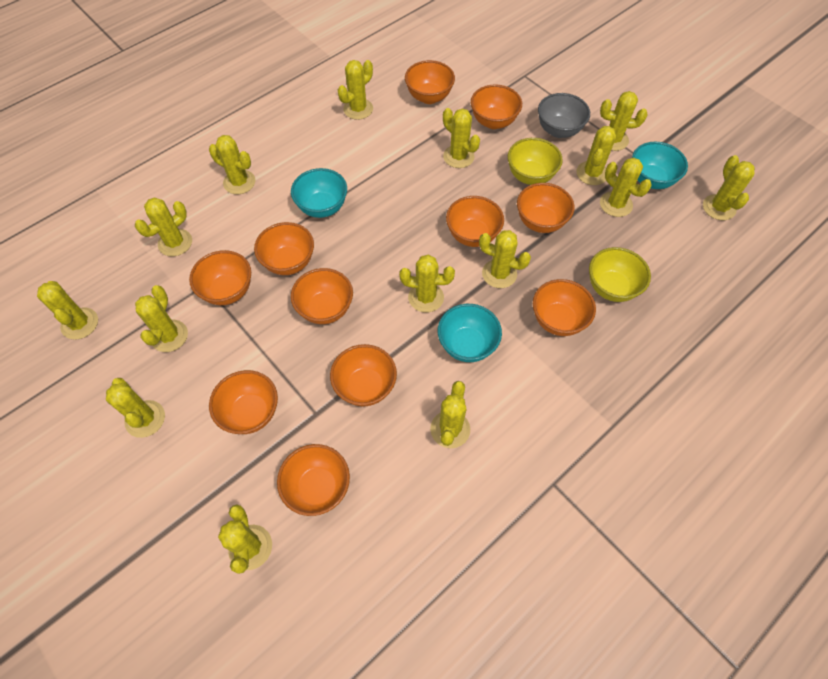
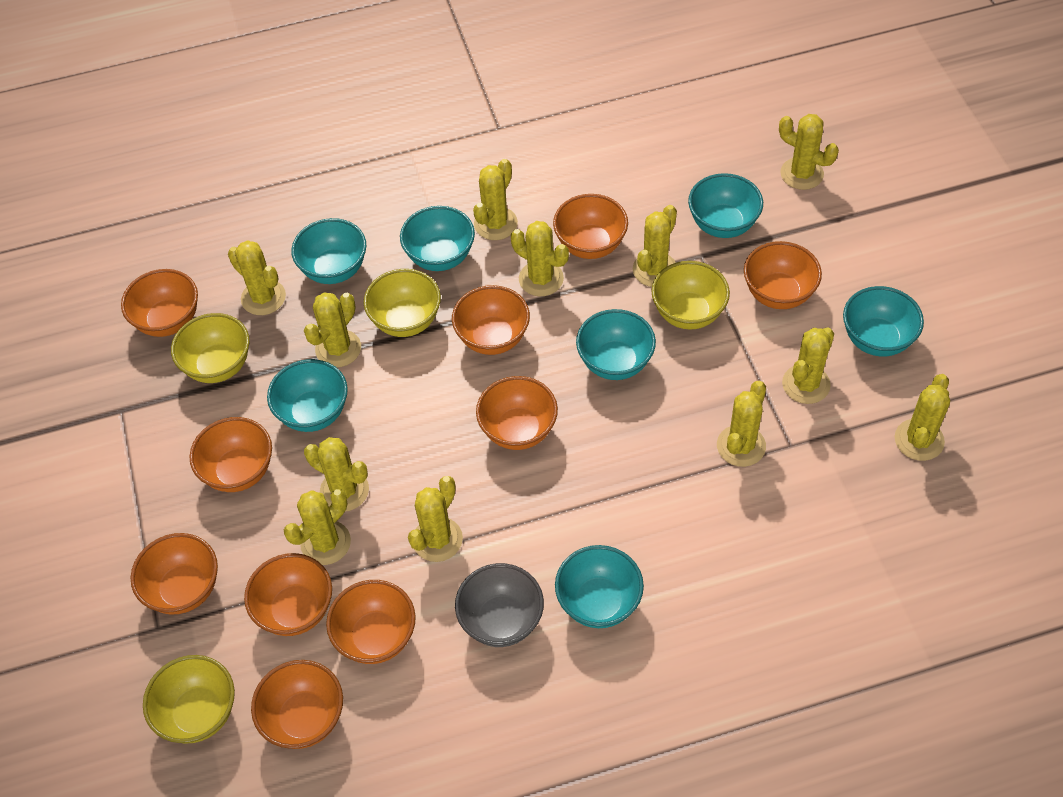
orange bowl: 11 -> 10
turquoise bowl: 3 -> 7
yellow bowl: 2 -> 4
yellow cactus: 15 -> 12

